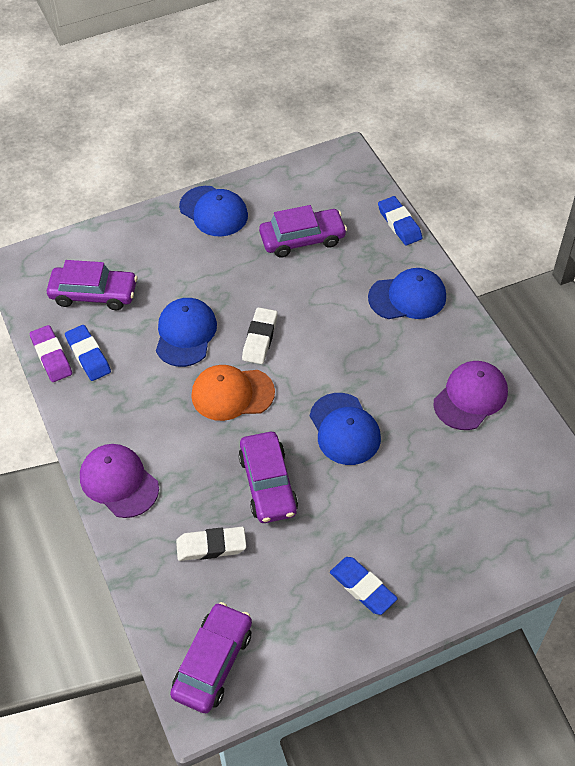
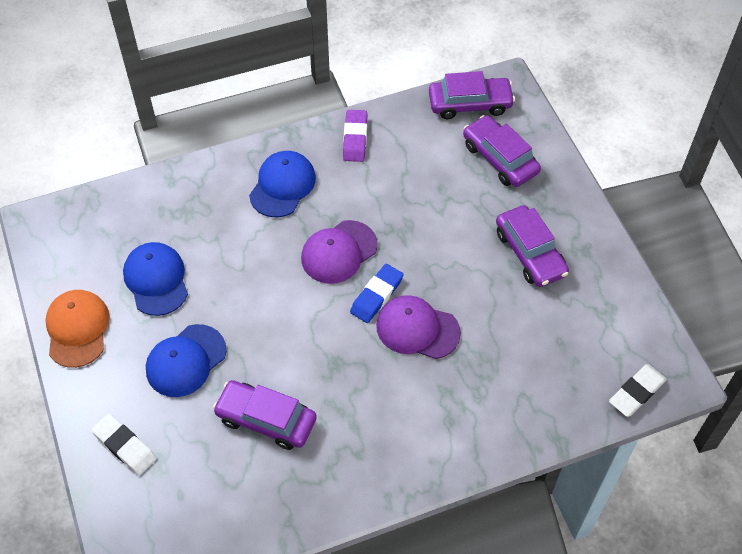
blue cap: 4 -> 3
blue eraser: 3 -> 1

